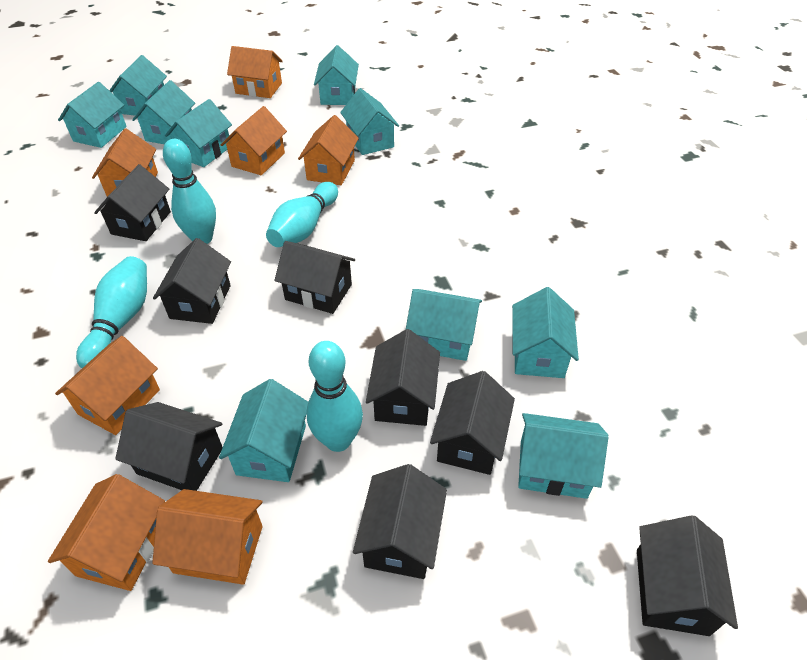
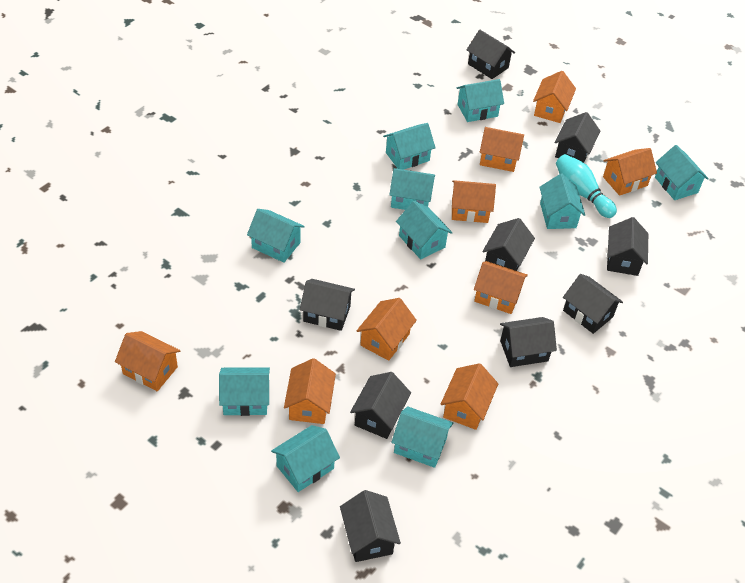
black house: 8 -> 9
orange house: 7 -> 9
turquoise bowling pin: 4 -> 1

